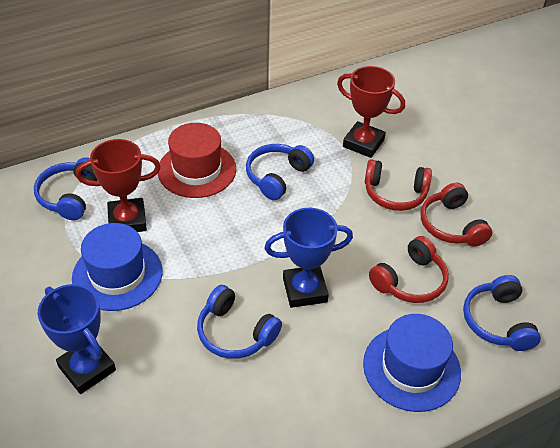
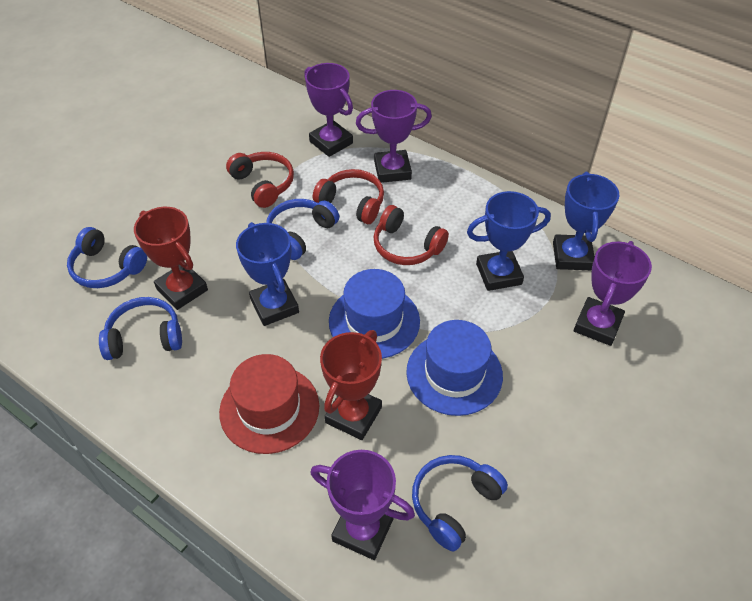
blue trophy: 2 -> 3
purple trophy: 0 -> 4

